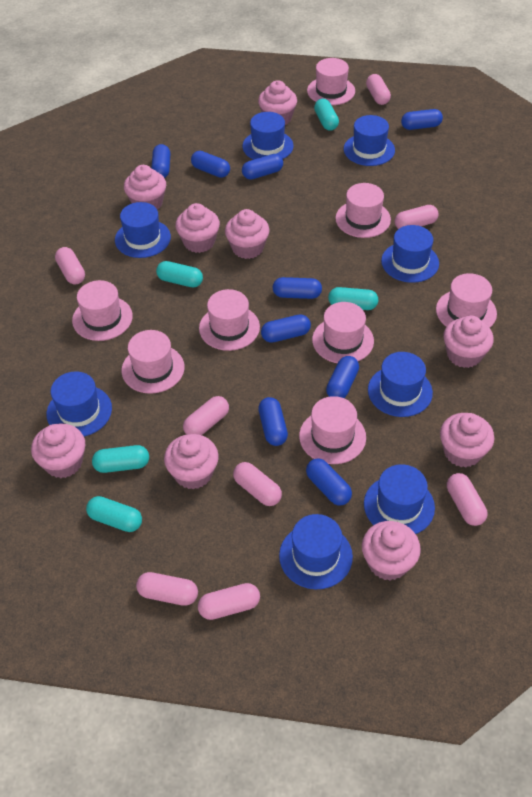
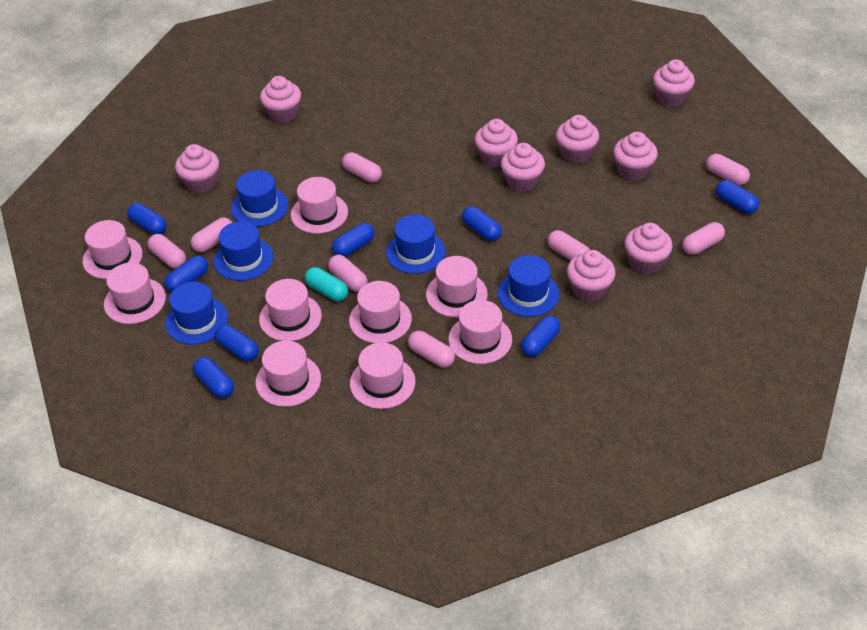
blue capsule: 9 -> 8
blue hat: 8 -> 5
pink hat: 8 -> 9
turquoise capsule: 5 -> 1

